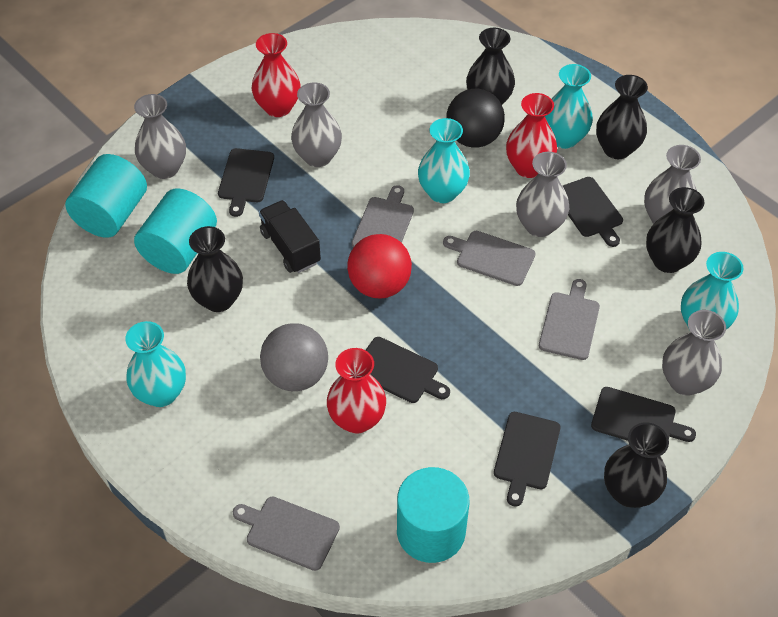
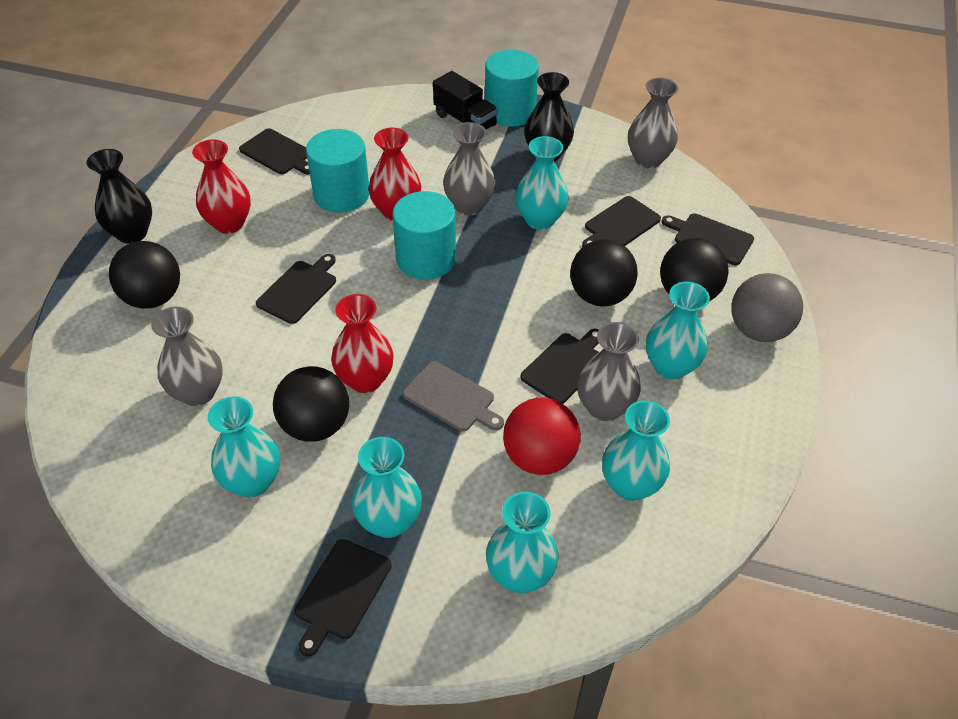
black ball: 1 -> 4
black cutting board: 5 -> 6
black vase: 5 -> 2
grey cutting board: 4 -> 1
grey vase: 5 -> 4
turquoise vase: 4 -> 6

